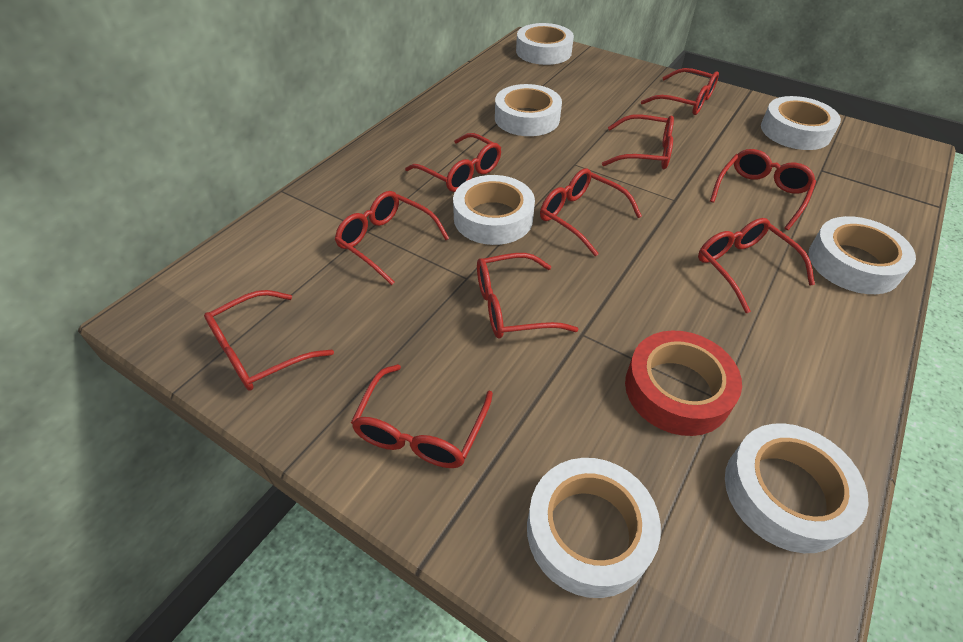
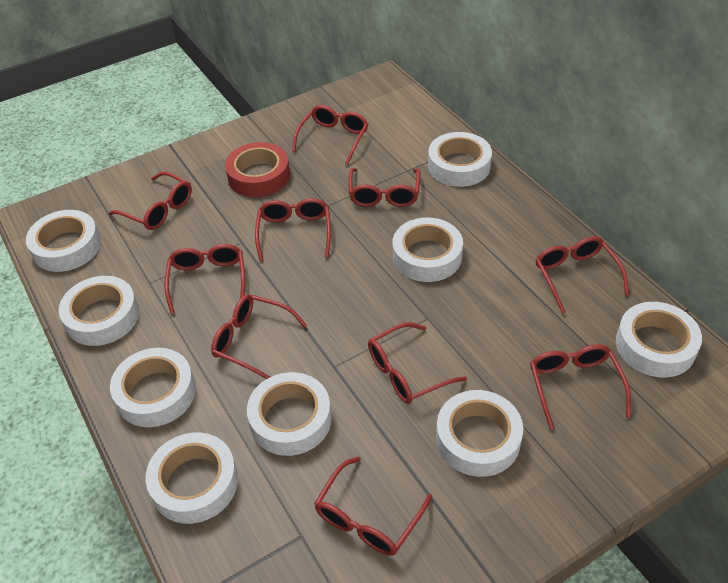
white tape: 7 -> 9

